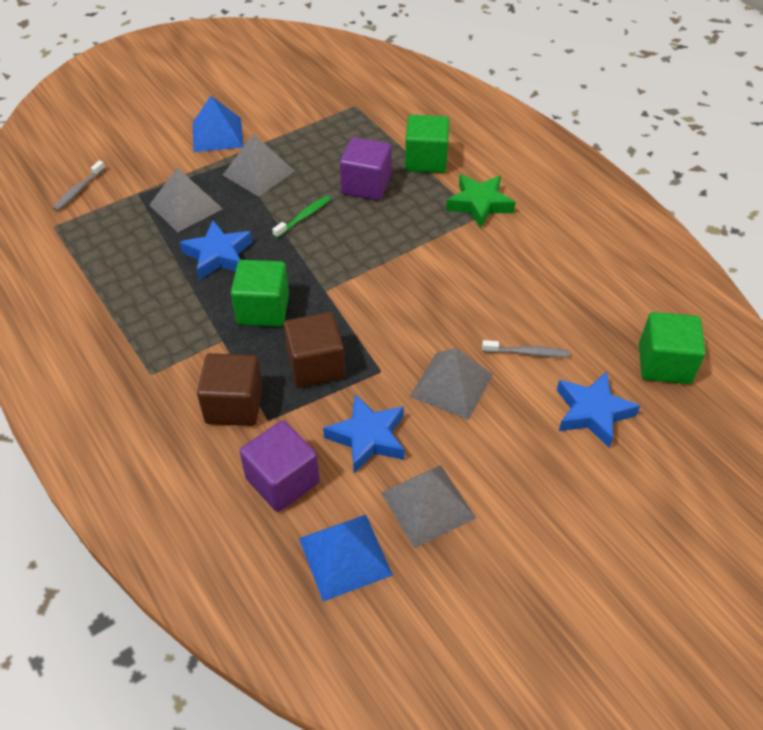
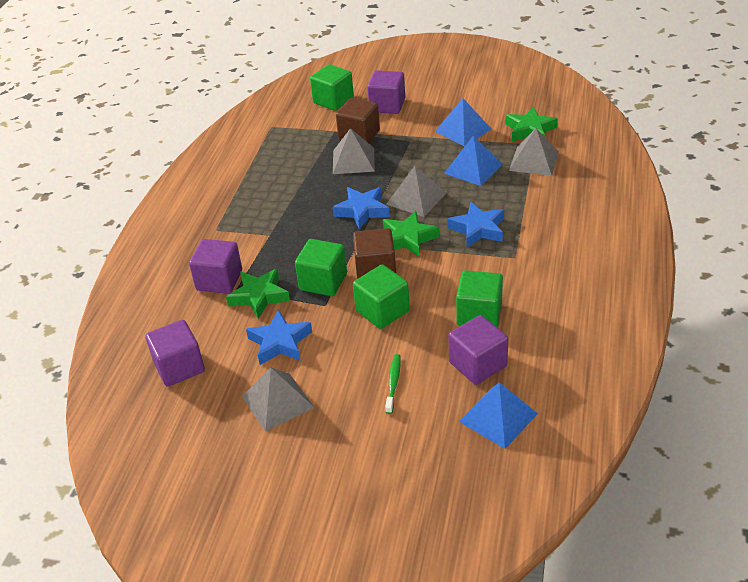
blue pyramid: 2 -> 3
green cube: 3 -> 4
green star: 1 -> 3
grey toothbrush: 2 -> 0
purple cube: 2 -> 4

